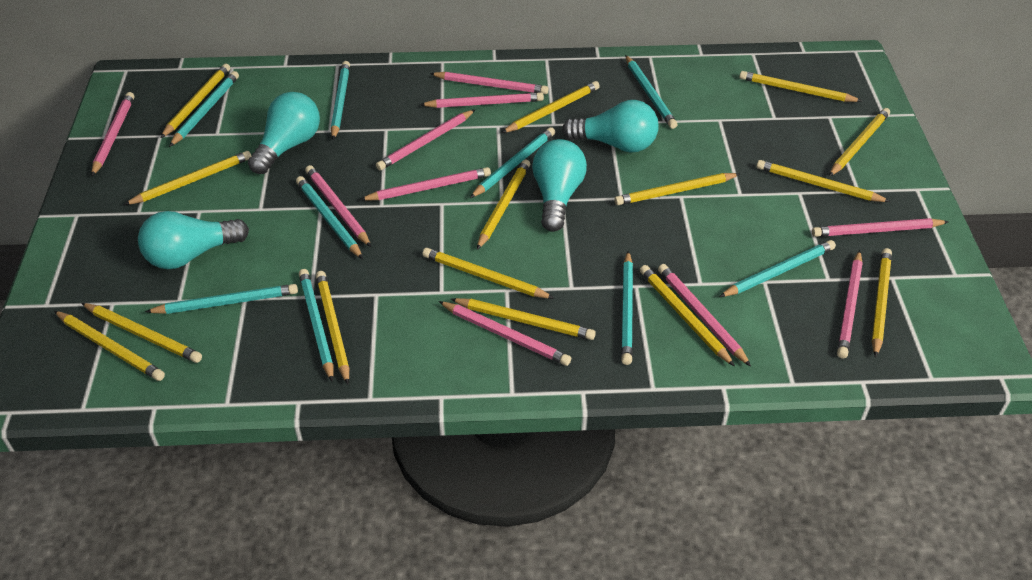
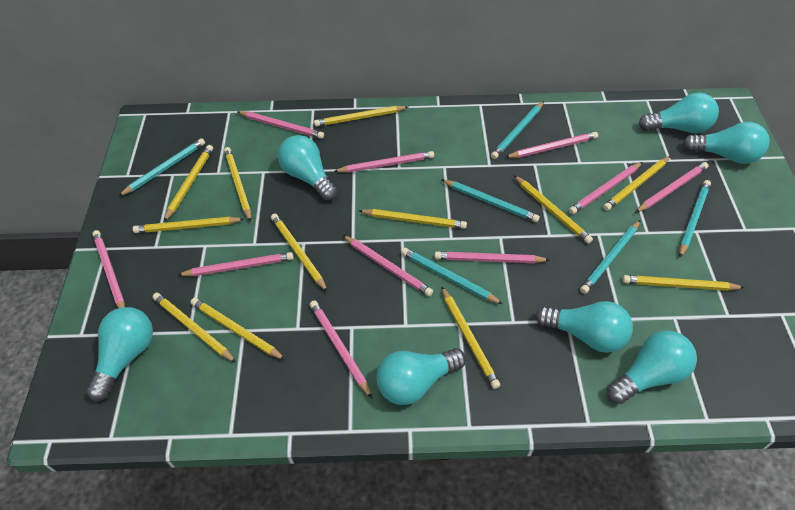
turquoise light bulb: 4 -> 7
turquoise pencil: 9 -> 6
yellow pencil: 15 -> 12

